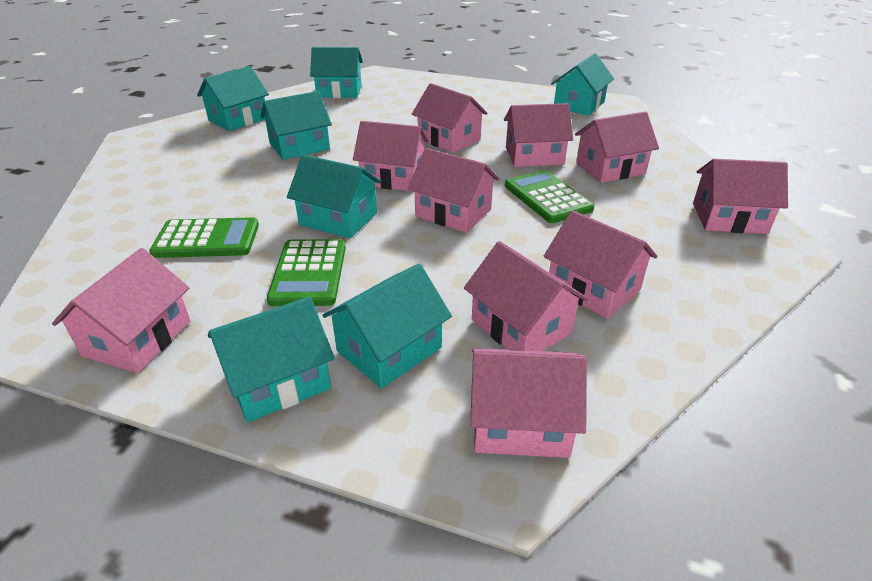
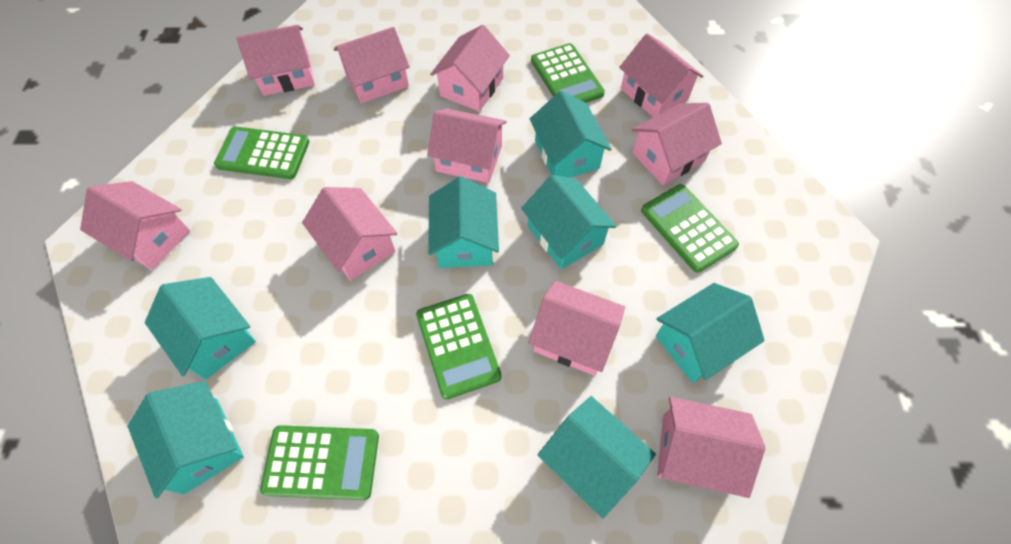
green calculator: 3 -> 5

